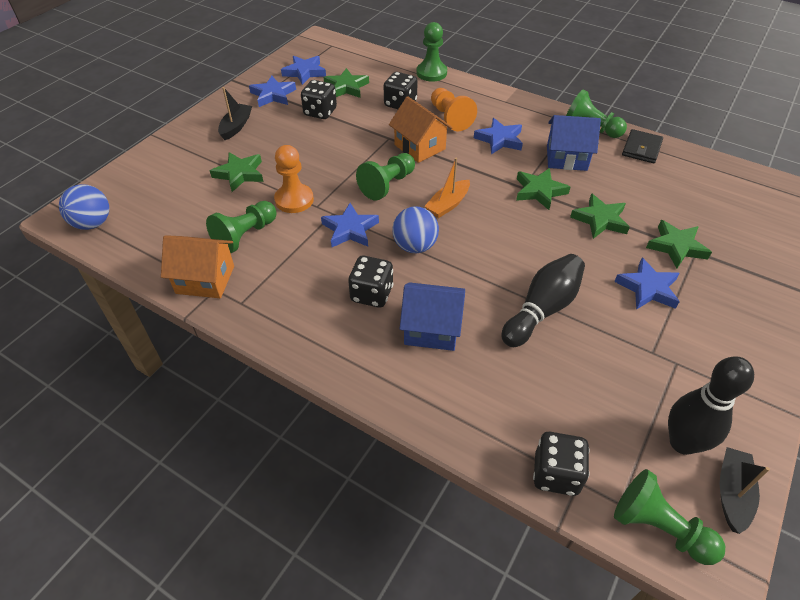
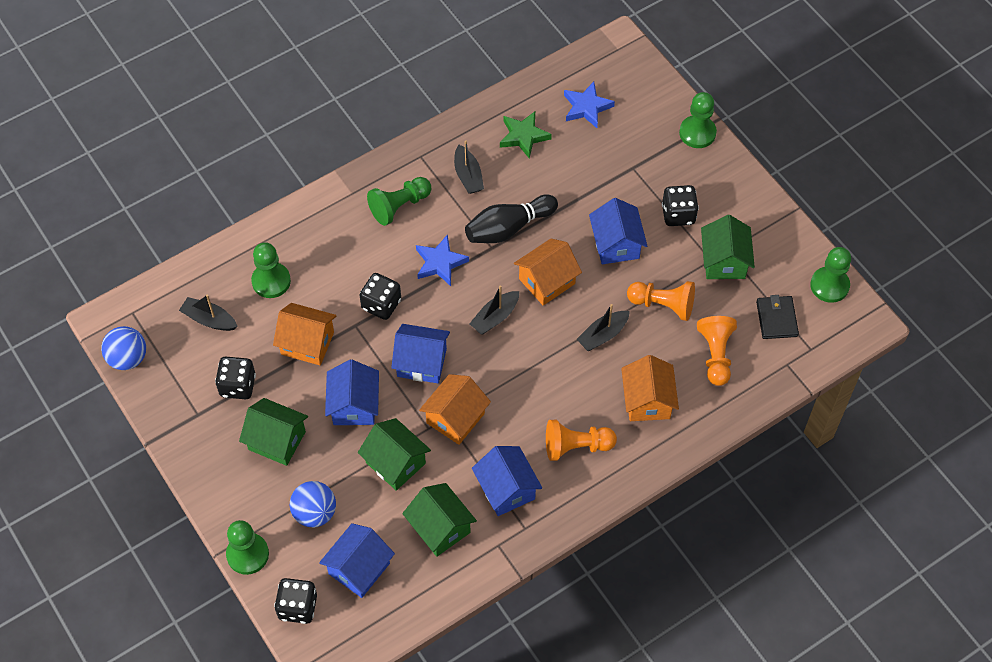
black boat: 2 -> 4
black bowling pin: 2 -> 1
blue house: 2 -> 5
blue star: 5 -> 2
green house: 0 -> 4
green star: 5 -> 1
orange boat: 1 -> 0
orange house: 2 -> 4
orange pawn: 2 -> 3

